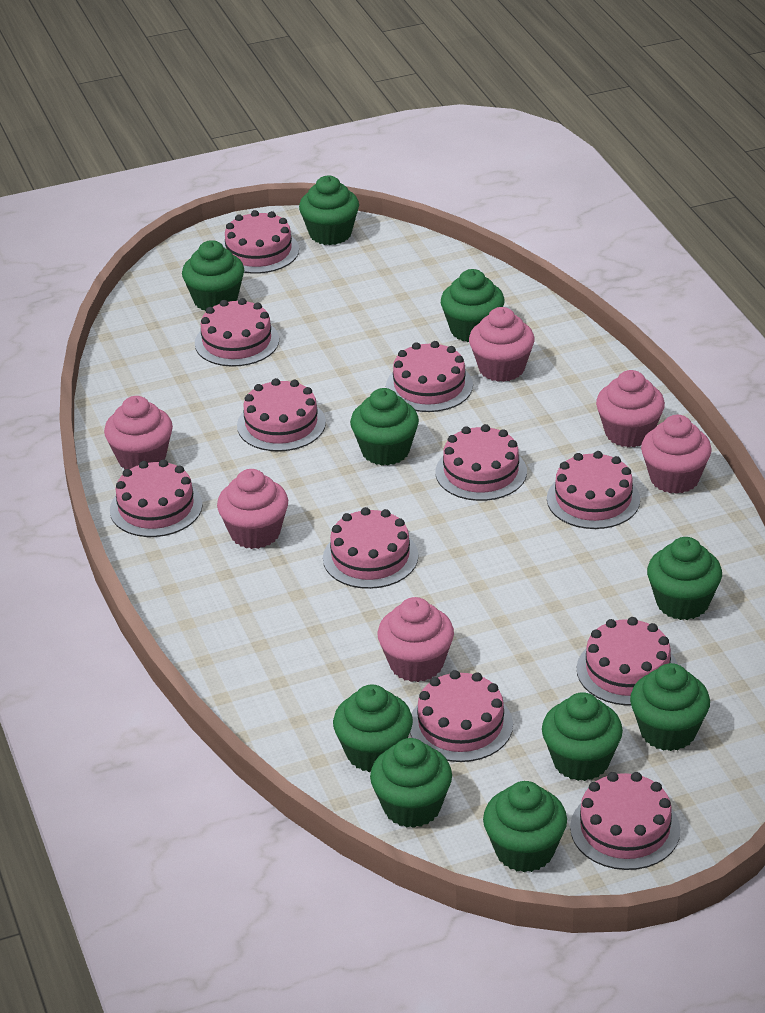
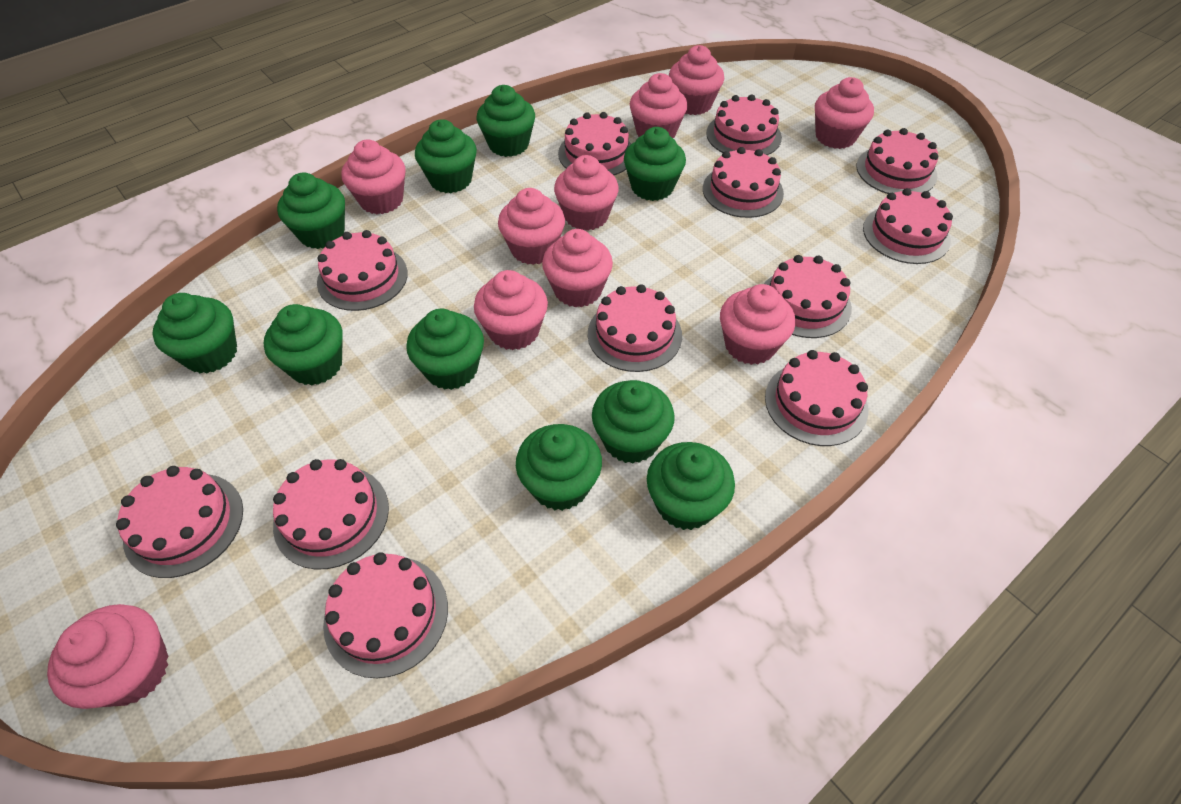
pink cake: 11 -> 12
pink cupcake: 6 -> 10

